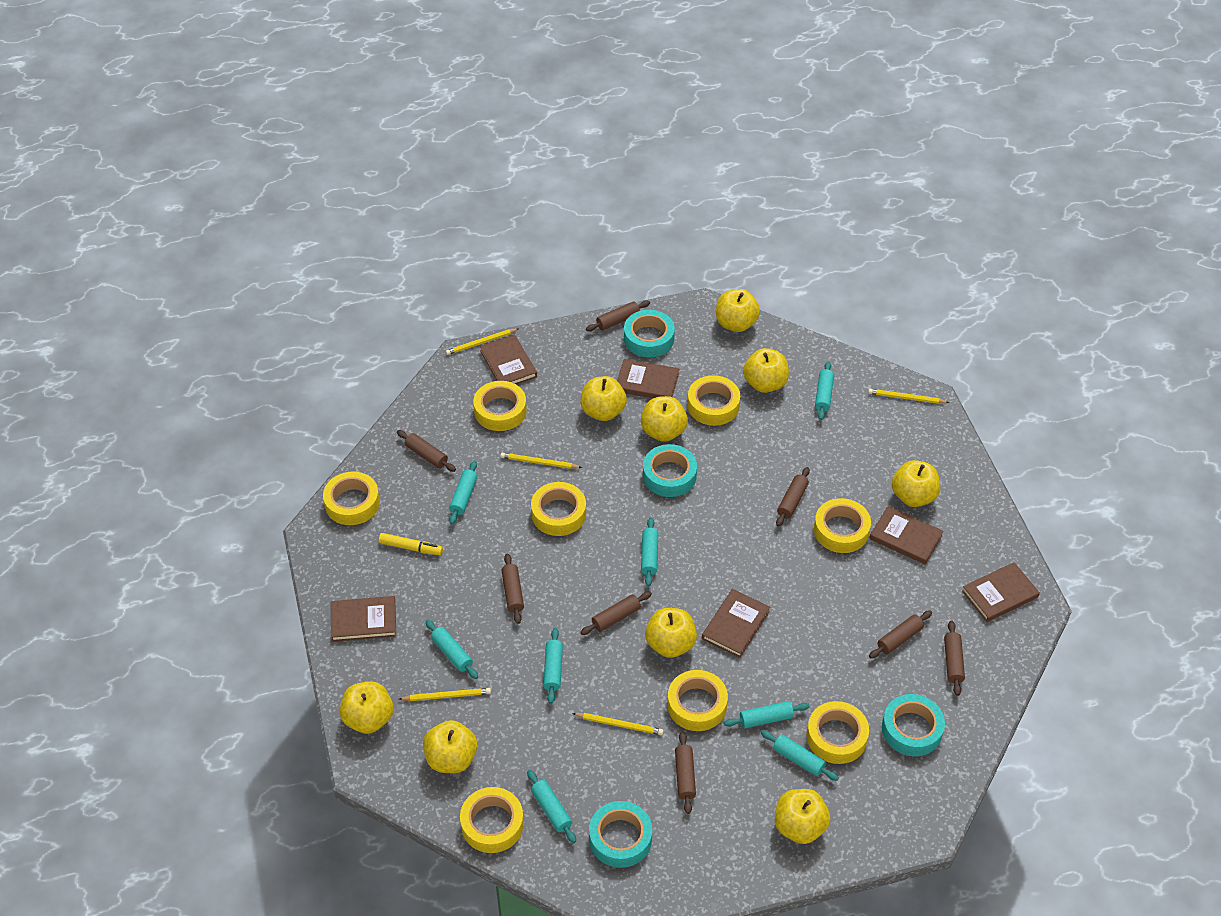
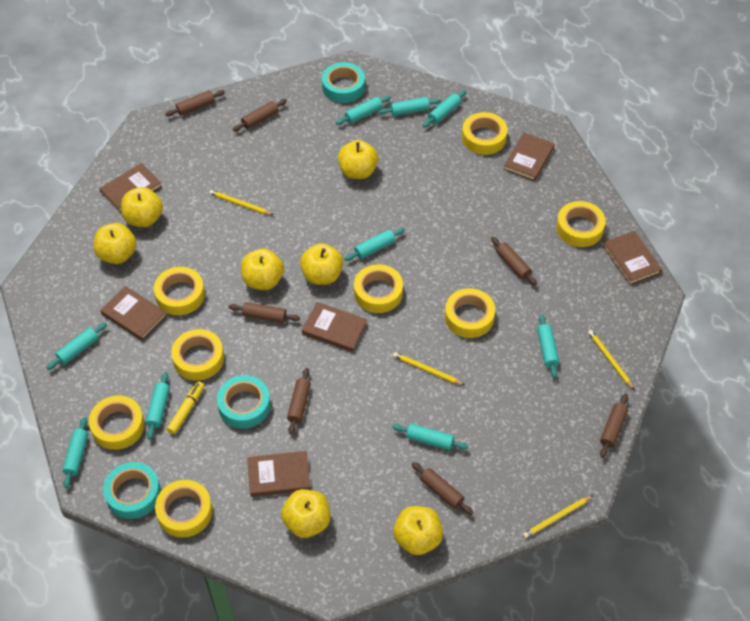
brown rolling pin: 8 -> 7
turquoise rolling pin: 8 -> 9
turquoise tape: 4 -> 3
yellow apple: 9 -> 7
yellow pencil: 5 -> 4

